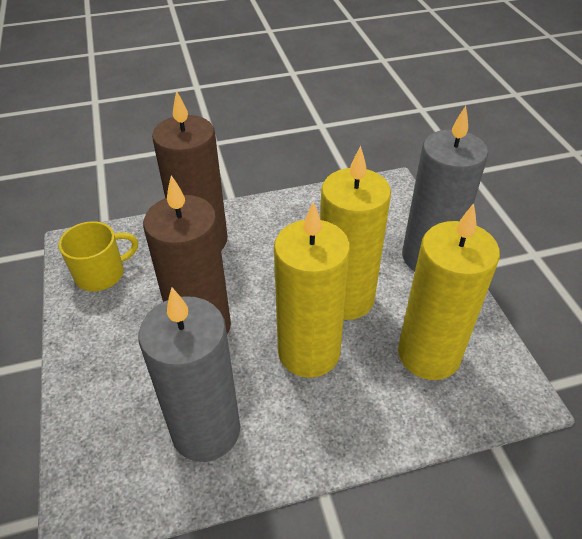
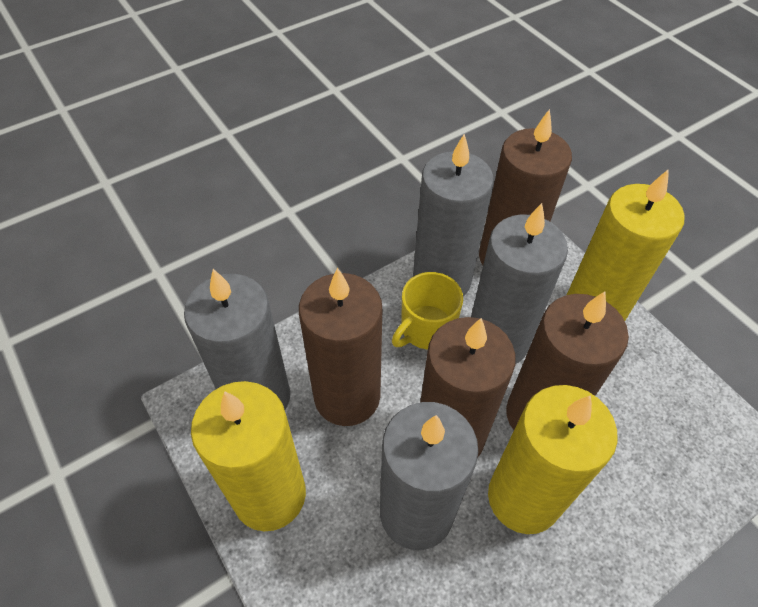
brown candle: 2 -> 4
grey candle: 2 -> 4

